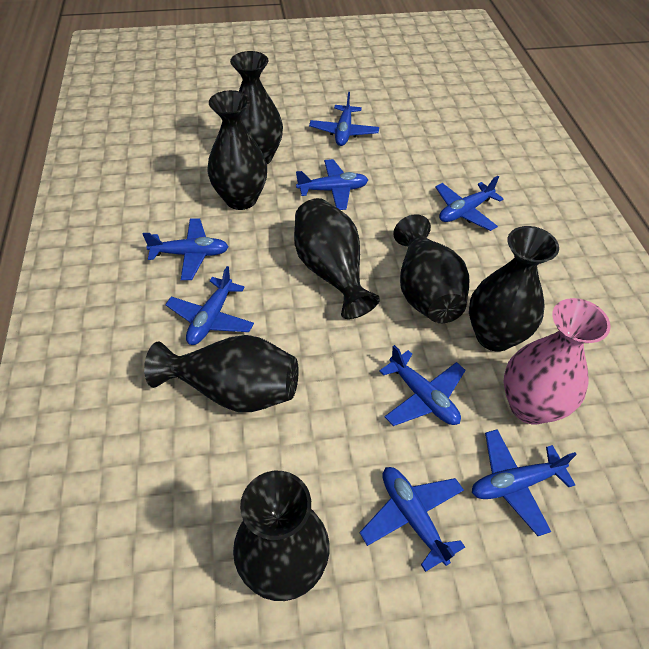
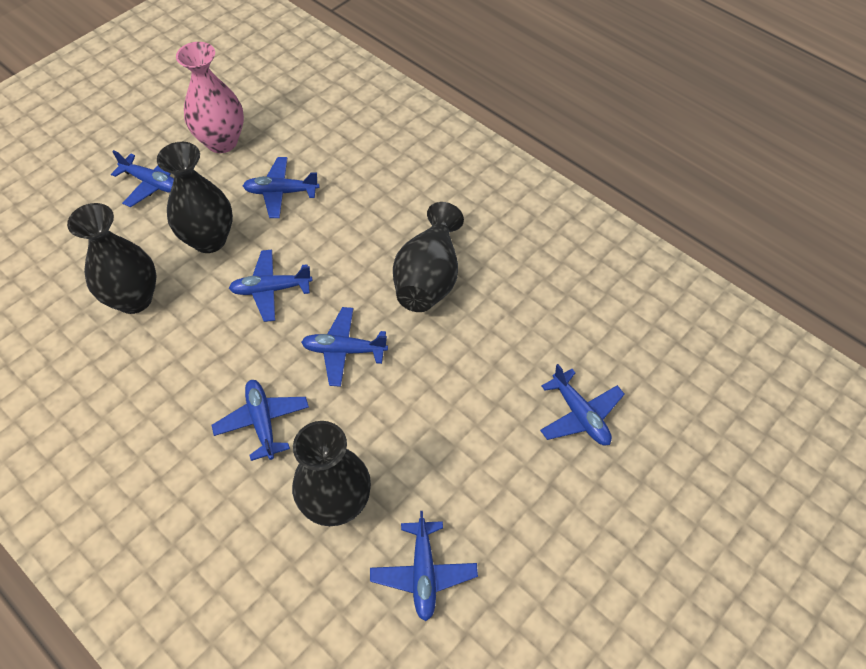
black vase: 7 -> 4
blue plane: 8 -> 7

